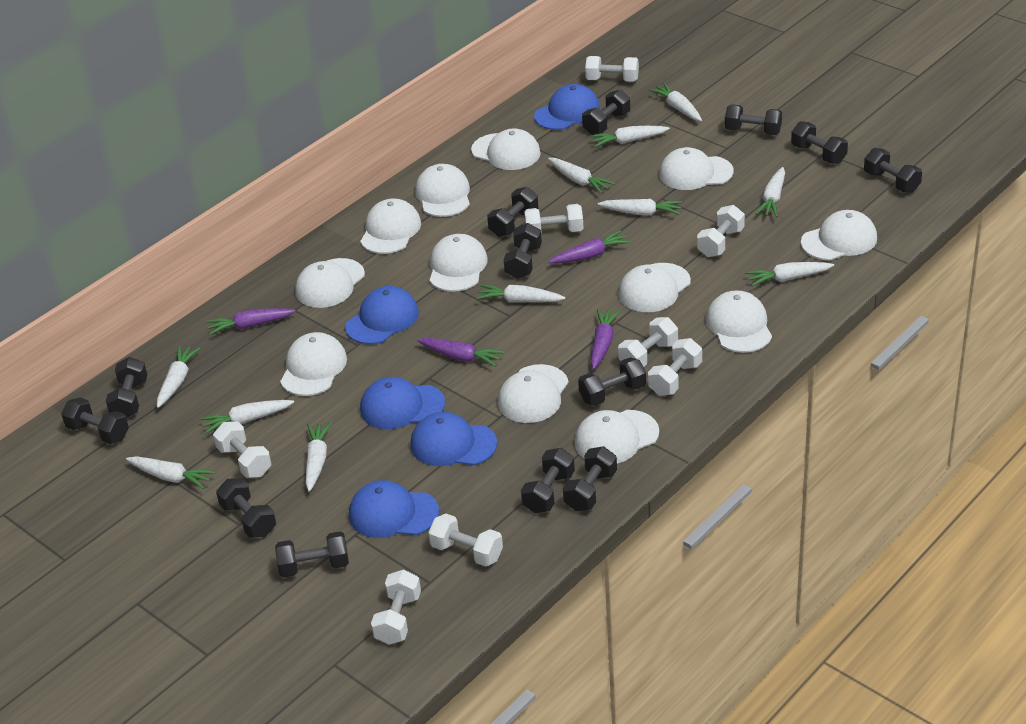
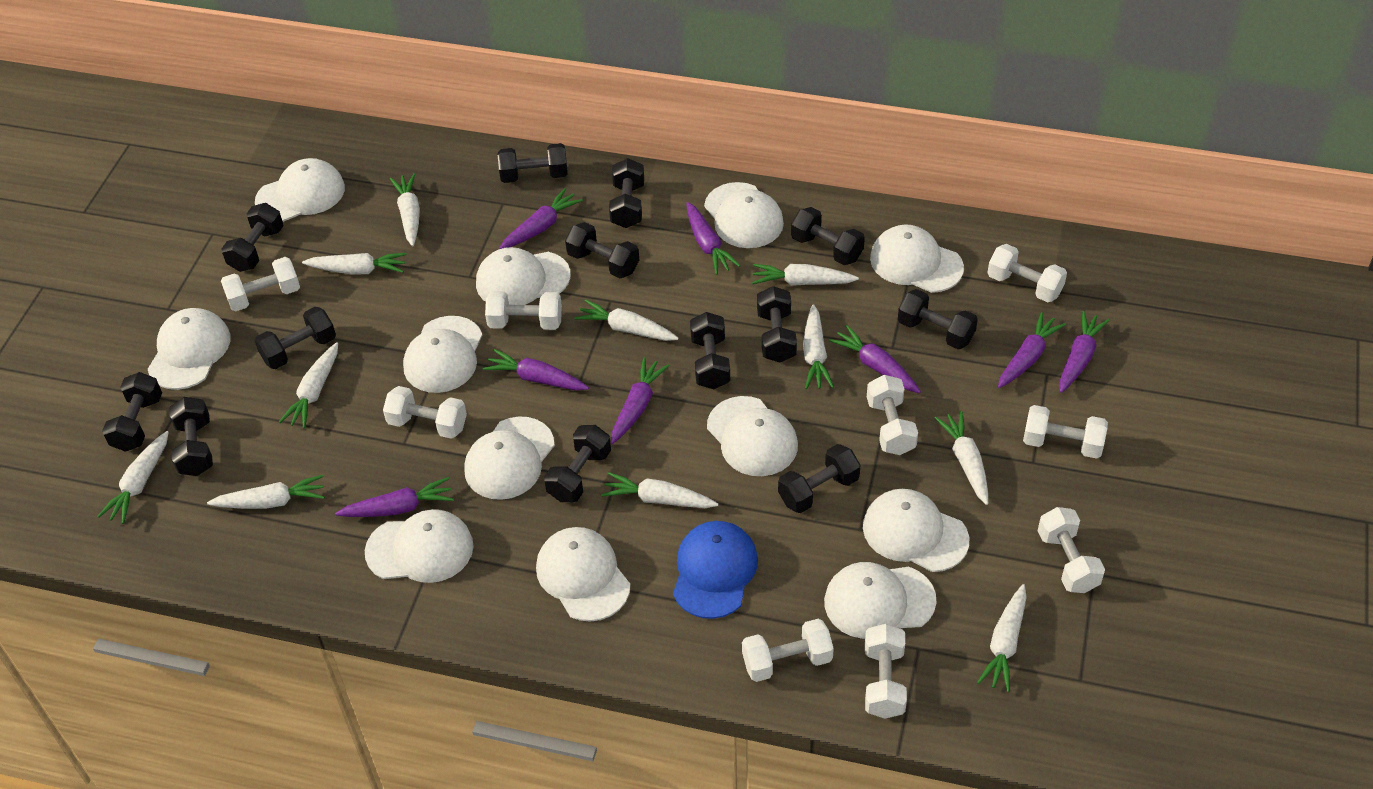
blue cap: 5 -> 1
purple carrot: 4 -> 8
white dumbbell: 8 -> 9

